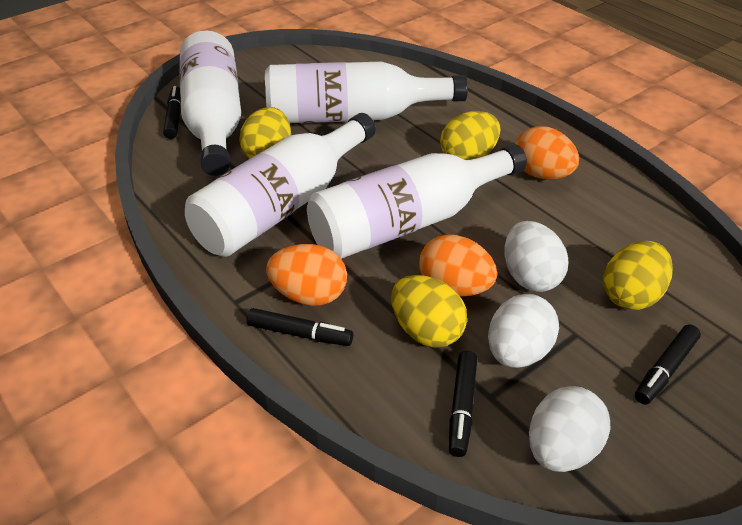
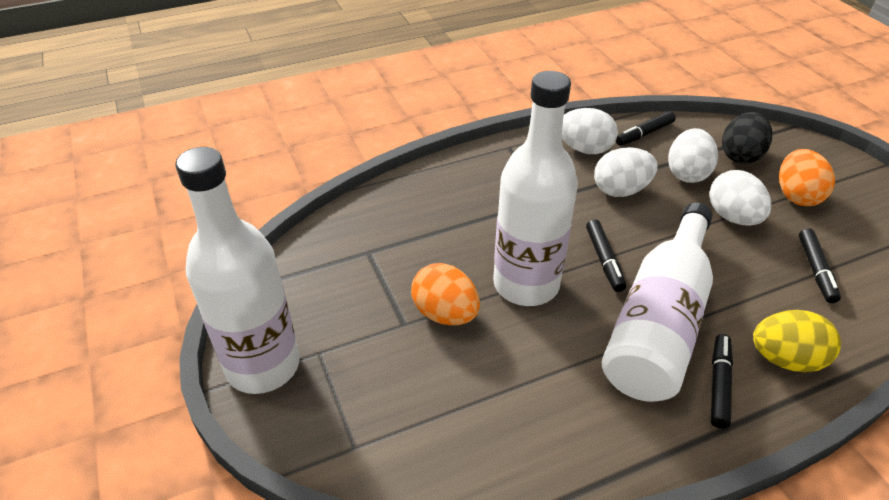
black egg: 0 -> 1
orange egg: 3 -> 2
white bottle: 4 -> 3
white egg: 3 -> 4
yellow egg: 4 -> 1

